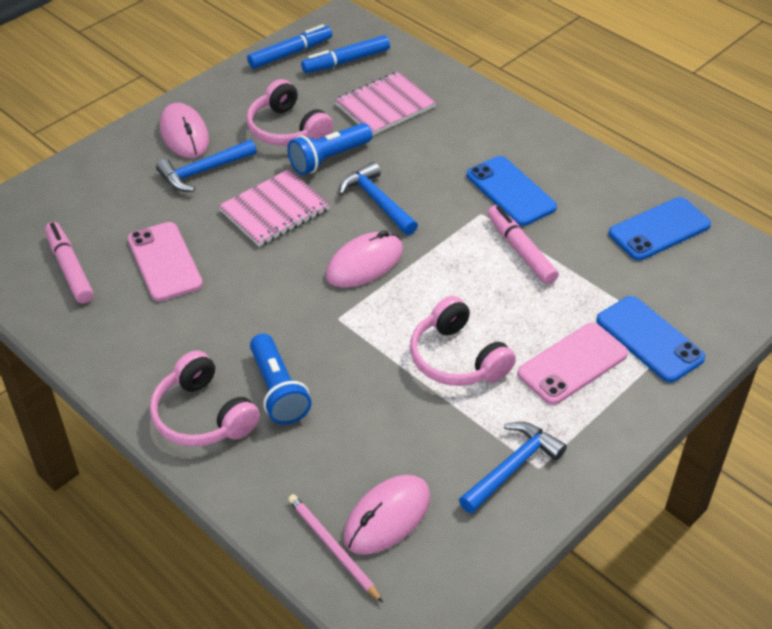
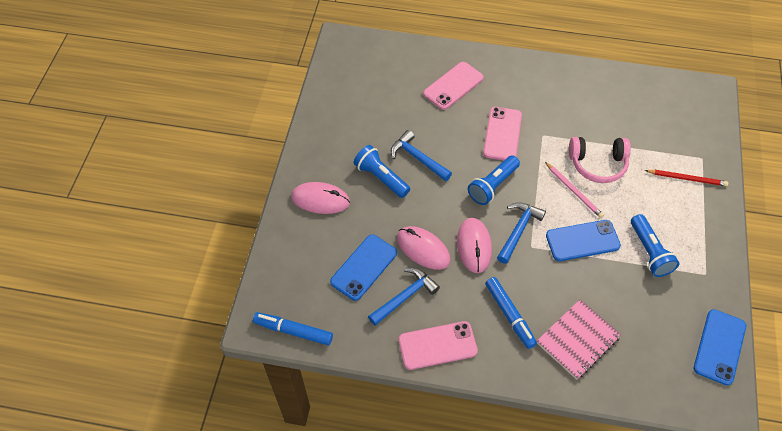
blue flashlight: 2 -> 3
pink headphones: 3 -> 1
pink marker: 2 -> 0
pink notebook: 2 -> 1
pink phone: 2 -> 3
red pencil: 0 -> 1

